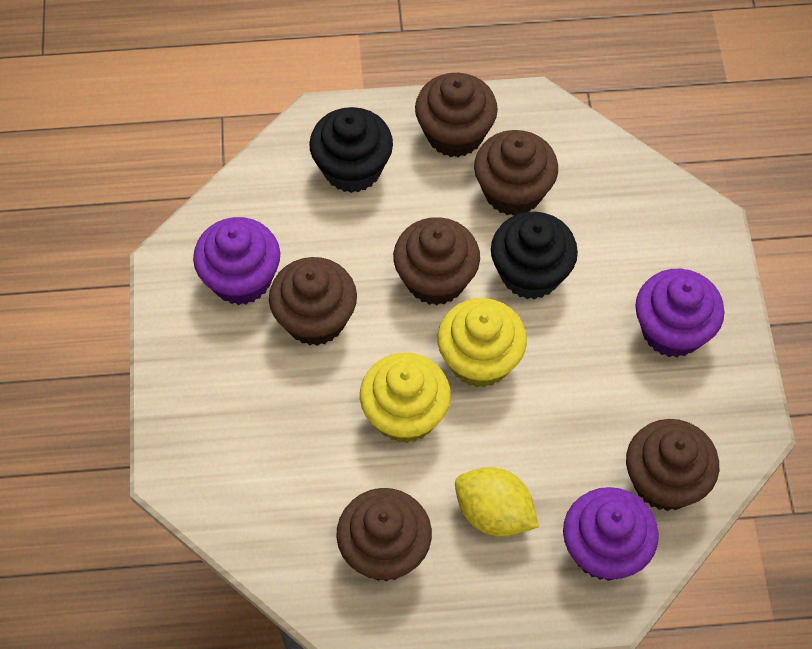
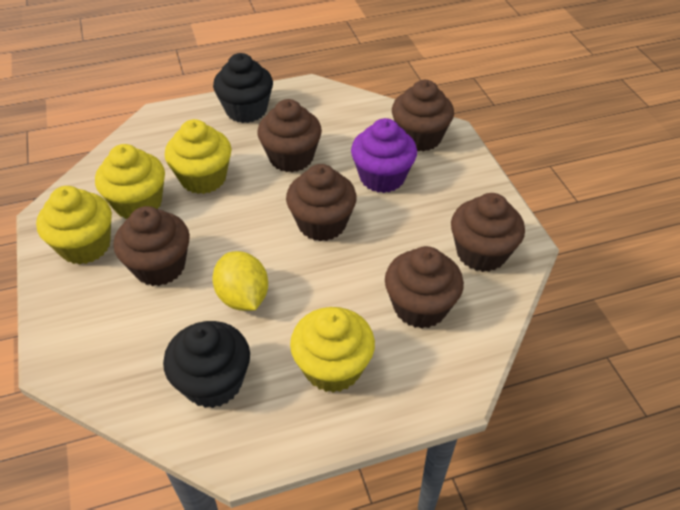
purple cupcake: 3 -> 1
yellow cupcake: 2 -> 4

